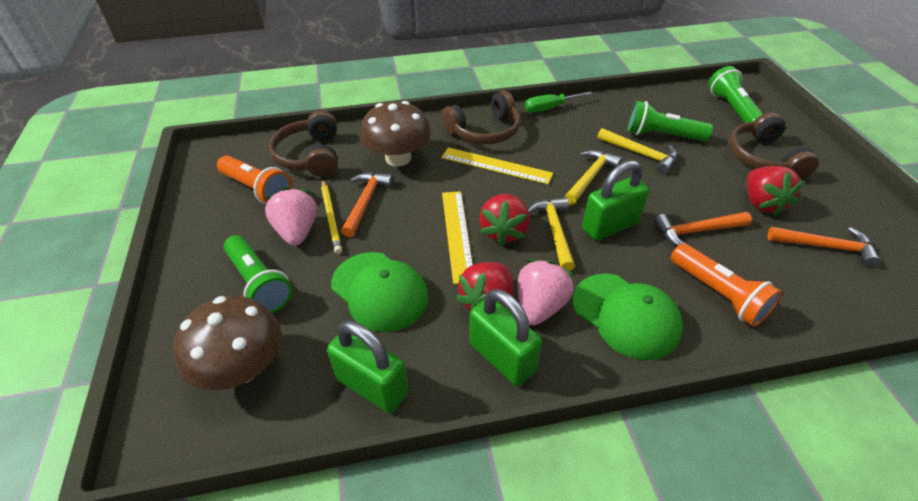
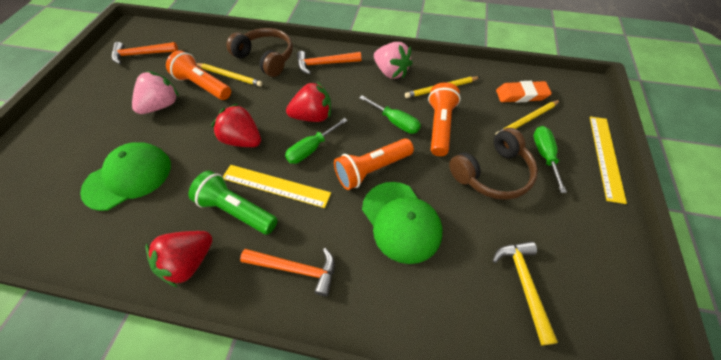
brown headphones: 3 -> 2
brown mushroom: 2 -> 0
green flashlight: 3 -> 1
green padlock: 3 -> 0
green screwdriver: 1 -> 3
orange eraser: 0 -> 1
orange flashlight: 2 -> 3
yellow hammer: 3 -> 1
yellow pencil: 1 -> 3

